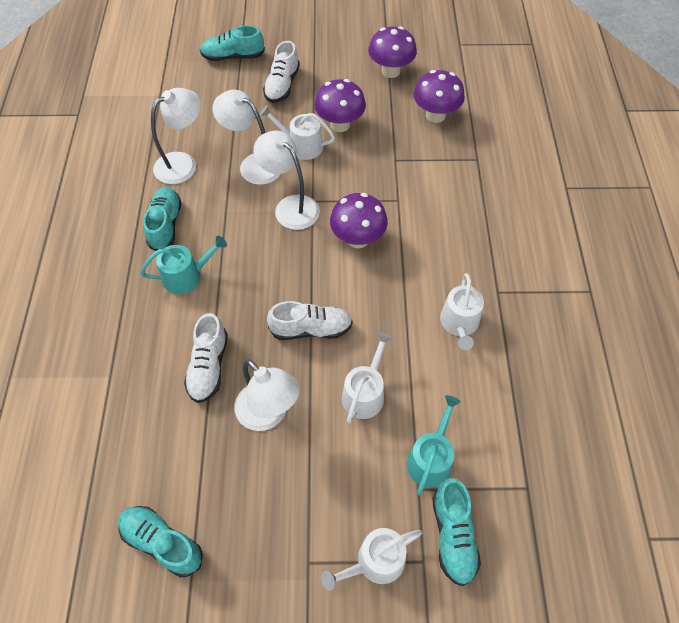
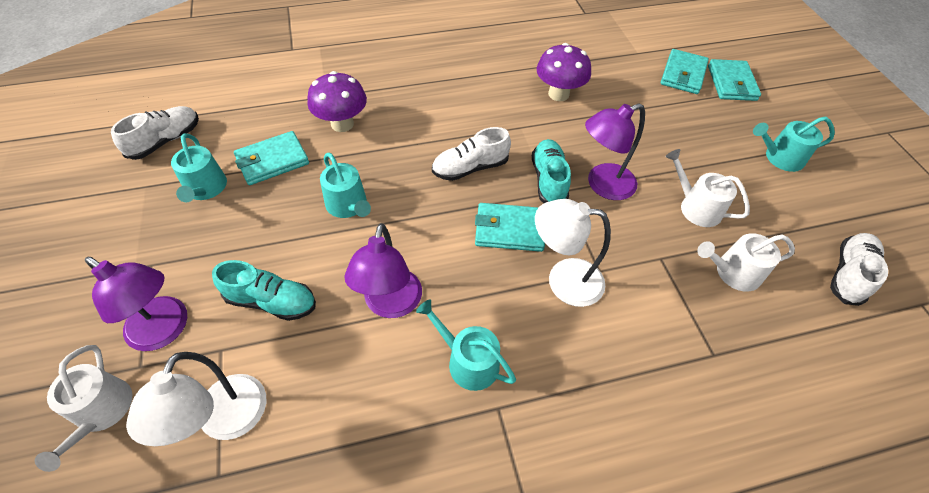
purple lamp: 0 -> 3
purple mushroom: 4 -> 2
turquoise shoe: 4 -> 2
turquoise wallet: 0 -> 4
turquoise watering can: 2 -> 4
white lamp: 4 -> 2
white watering can: 4 -> 3

